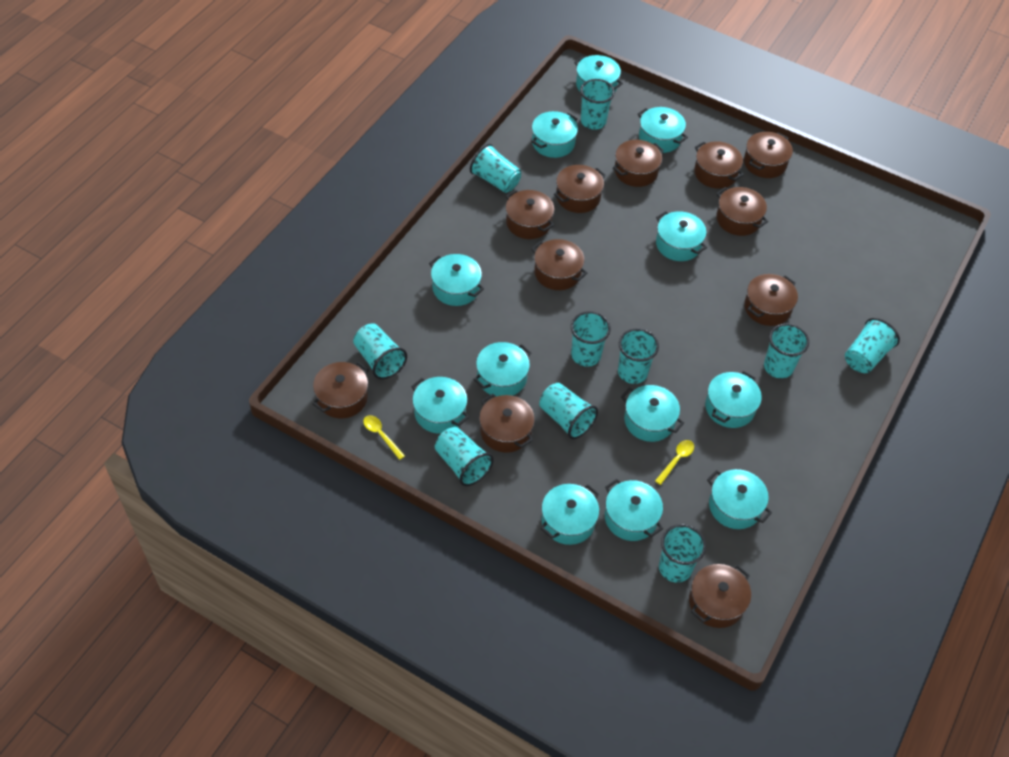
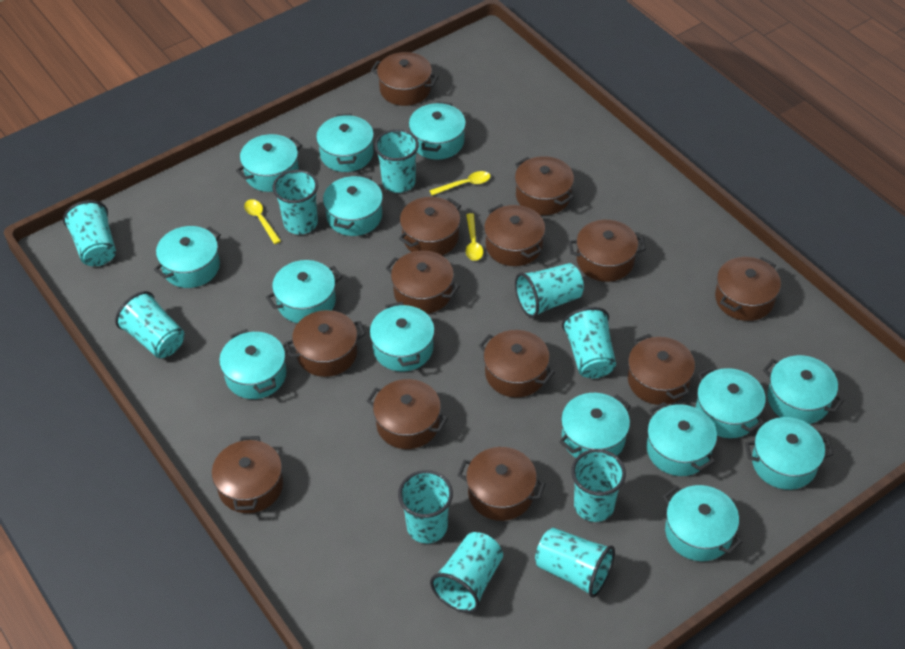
brown pot: 11 -> 13
turquoise pot: 12 -> 14
yellow spoon: 2 -> 3

